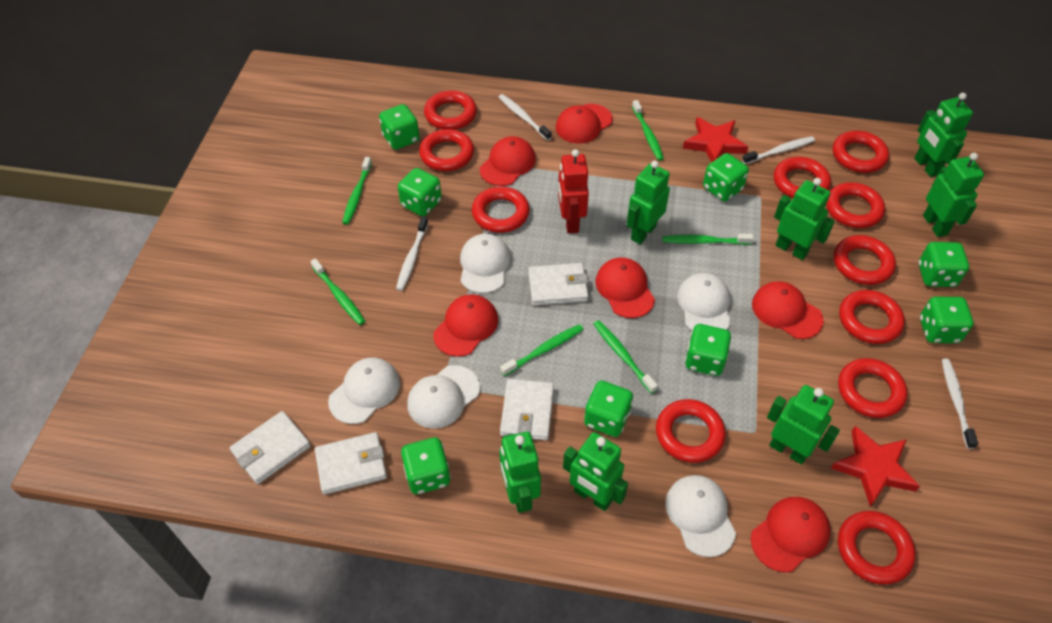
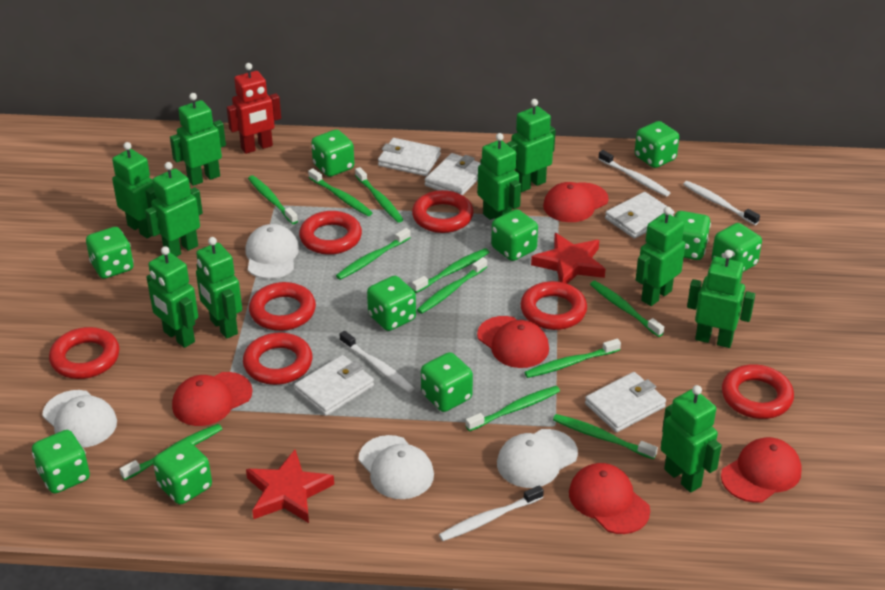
green dice: 8 -> 10
green robot: 7 -> 10
green toothbrush: 6 -> 11
red cap: 6 -> 5
red ring: 11 -> 7
white cap: 5 -> 4
white wallet: 4 -> 5

